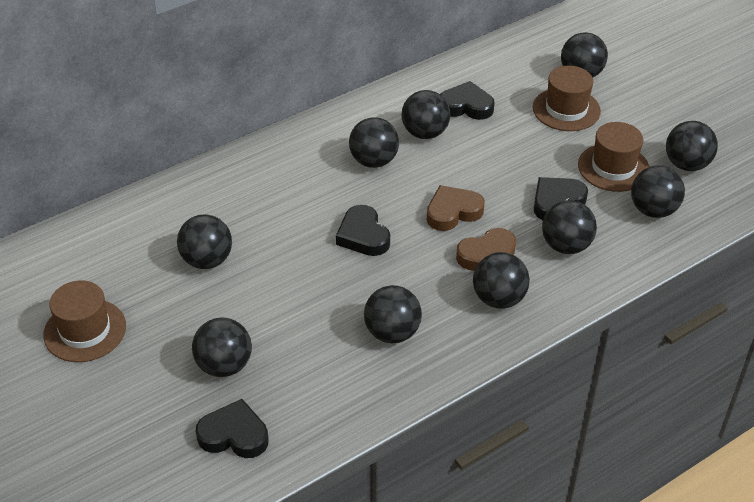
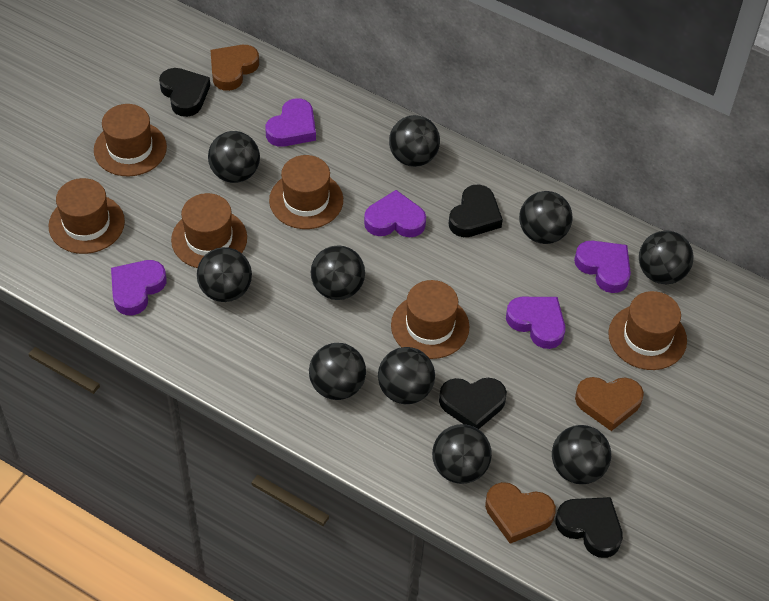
brown hat: 3 -> 6
brown heart: 2 -> 3
purple heart: 0 -> 5

